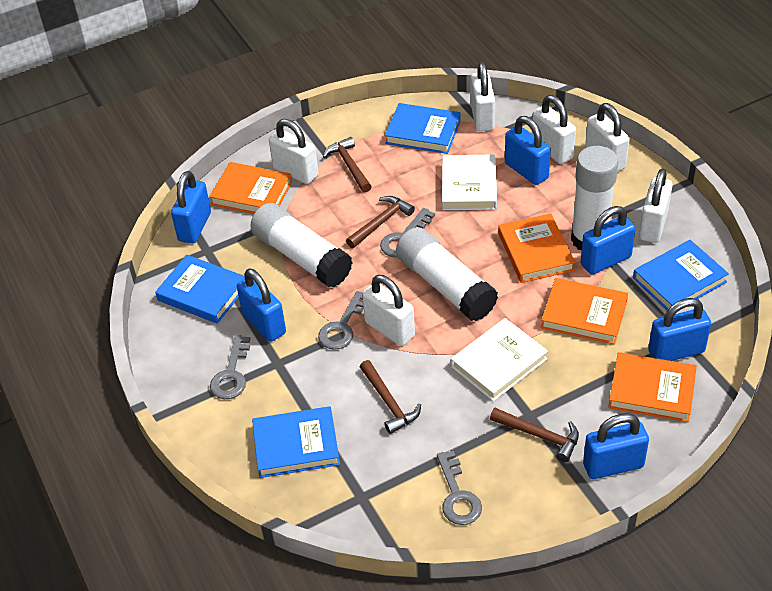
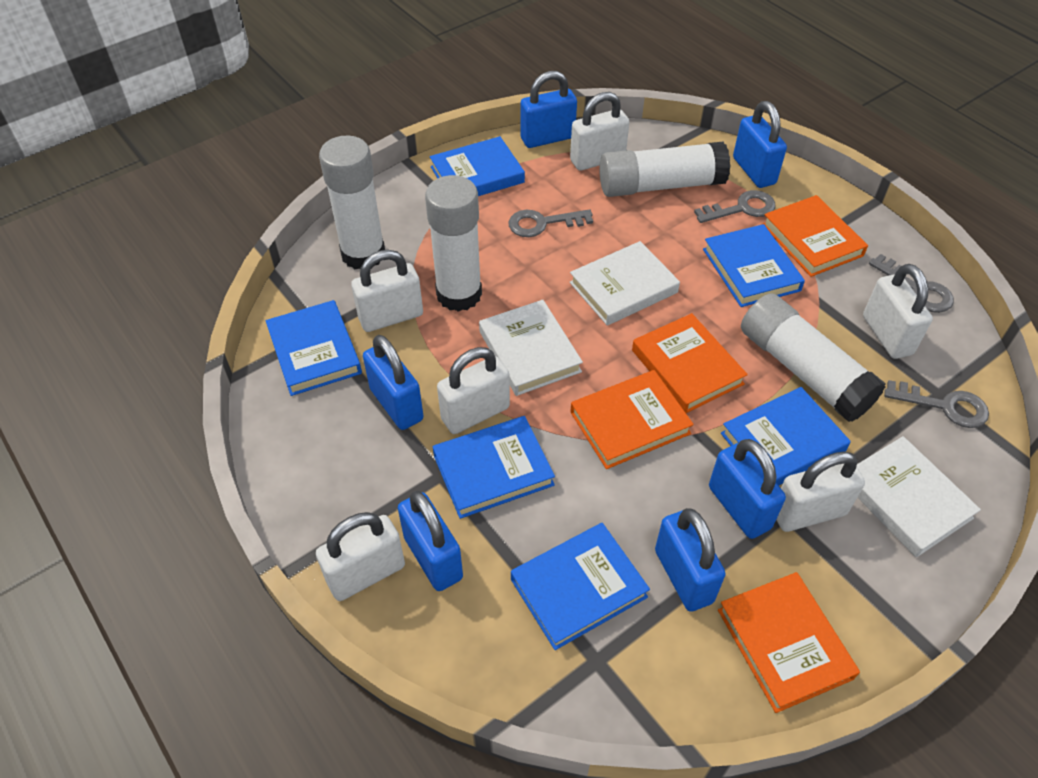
blue book: 4 -> 6
brown hammer: 4 -> 0
white book: 2 -> 3
white glue stick: 3 -> 4

